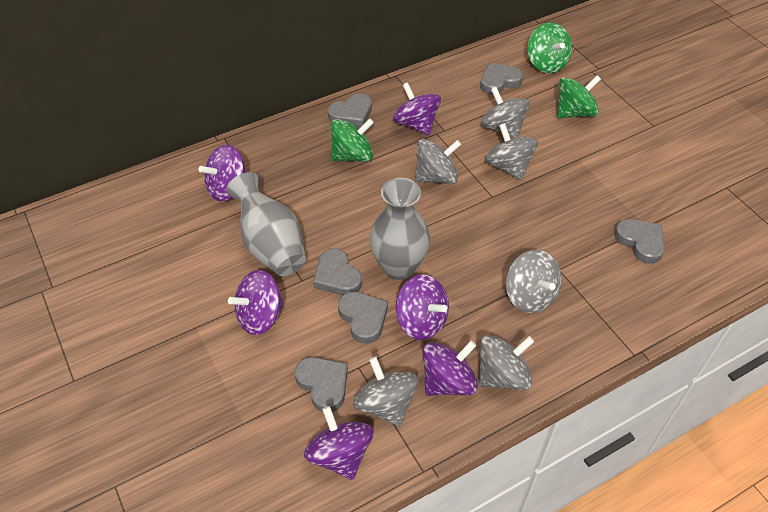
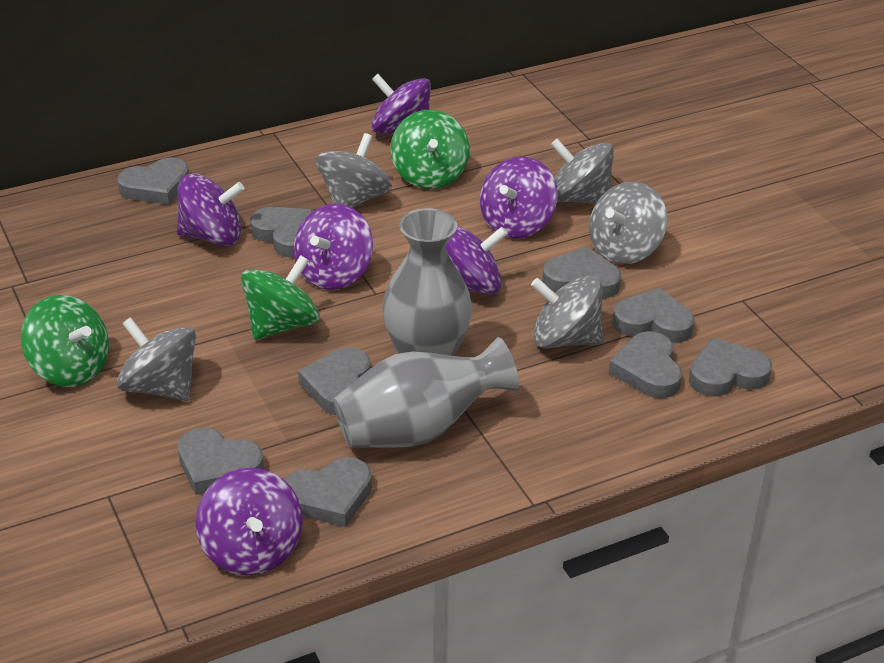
grey heart: 6 -> 9
grey spinning top: 6 -> 5

